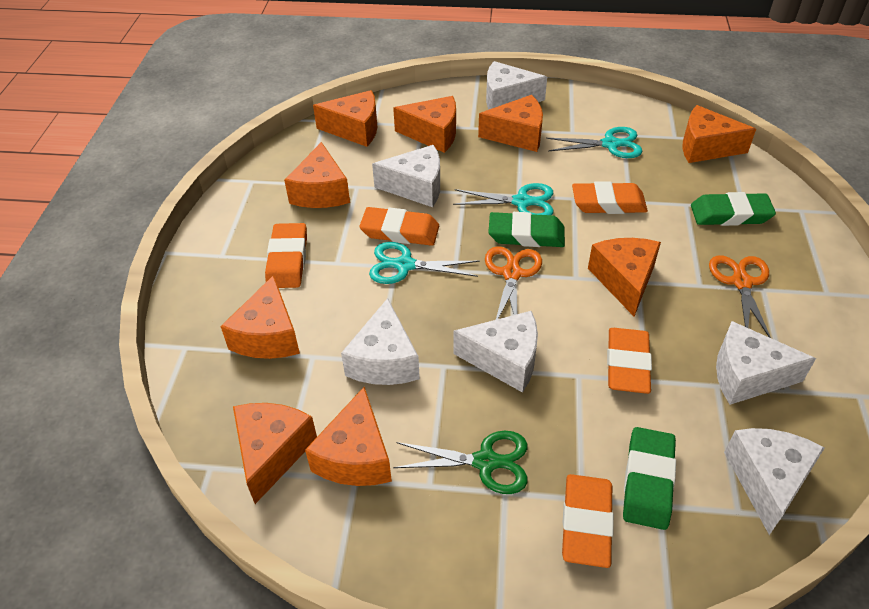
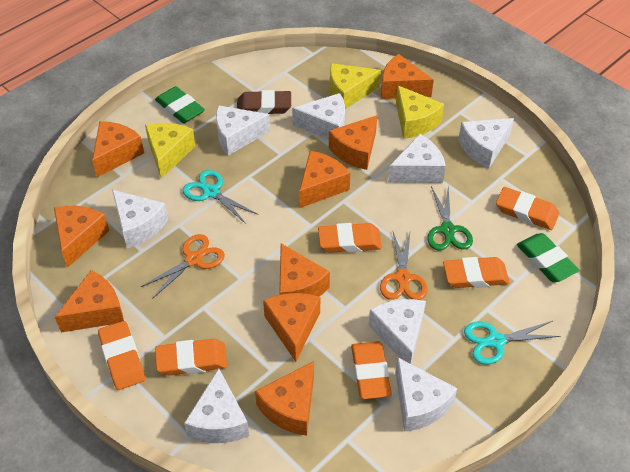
brown eraser: 0 -> 1
green eraser: 3 -> 2
orange eraser: 5 -> 6
turquoise scissors: 3 -> 2
white cheese: 6 -> 8
yellow cheese: 0 -> 3

